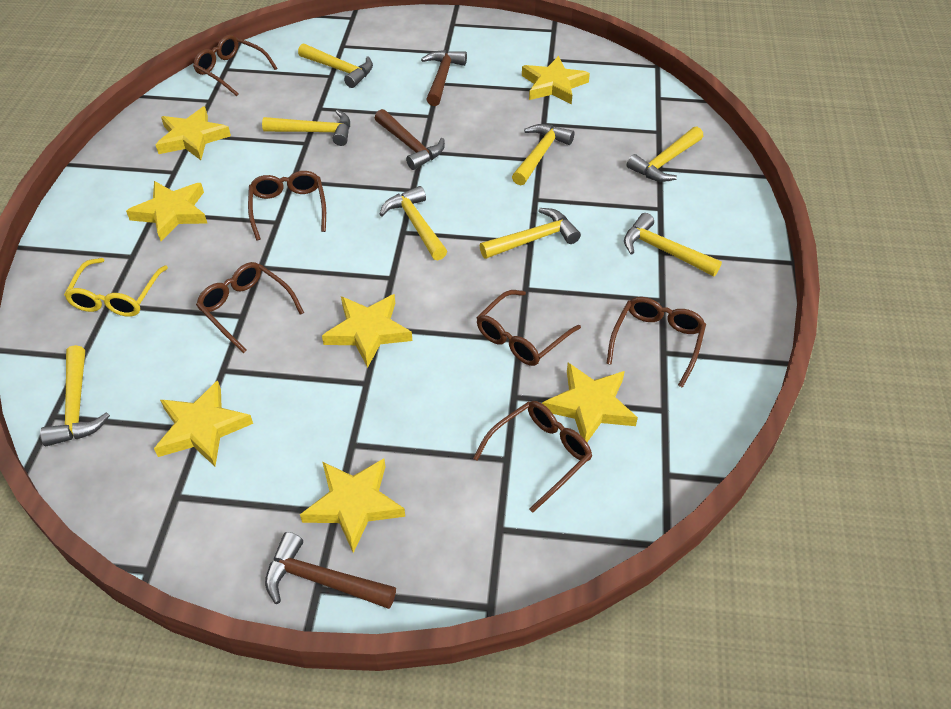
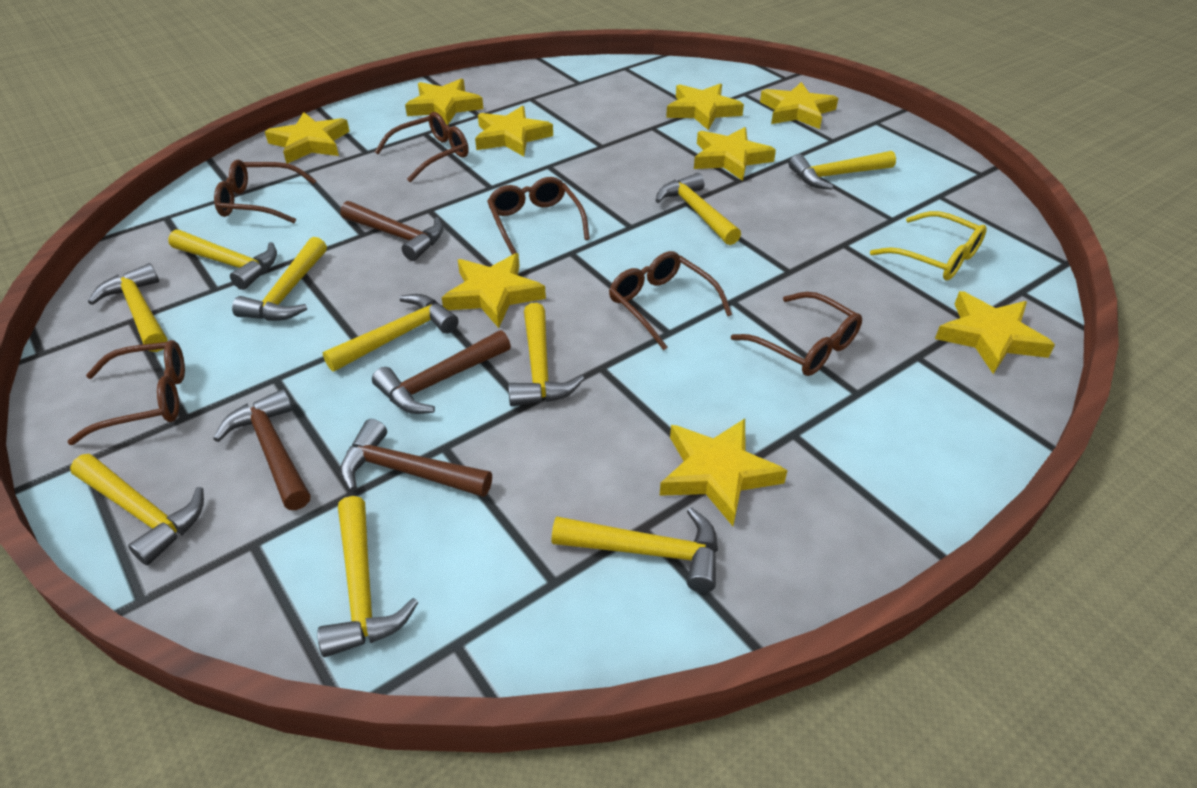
brown hammer: 3 -> 4
yellow hammer: 8 -> 10
yellow star: 7 -> 9

